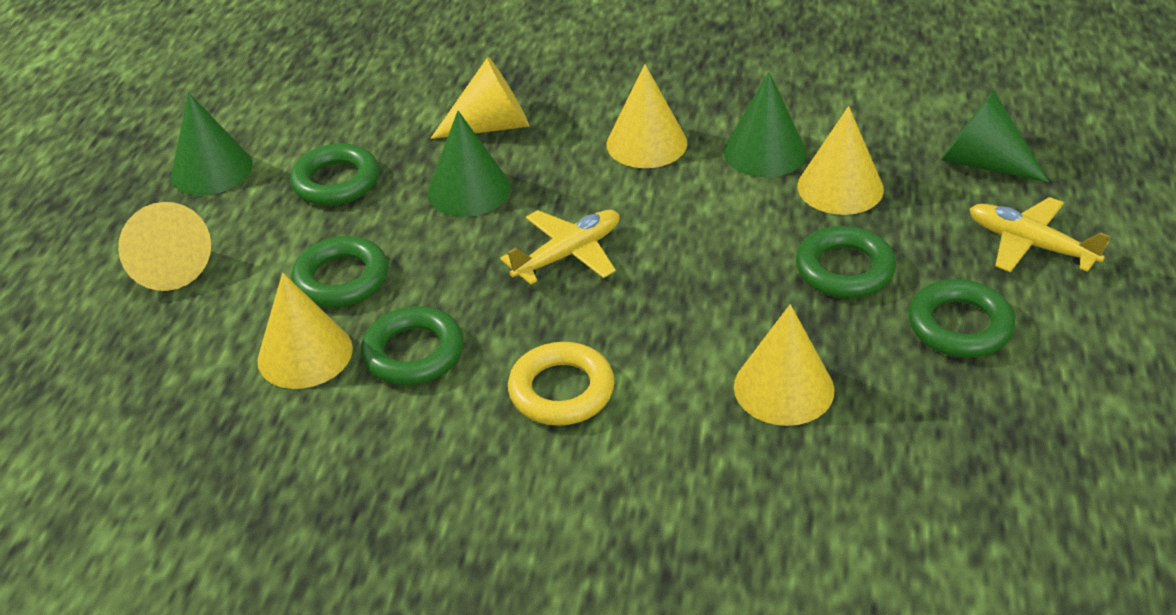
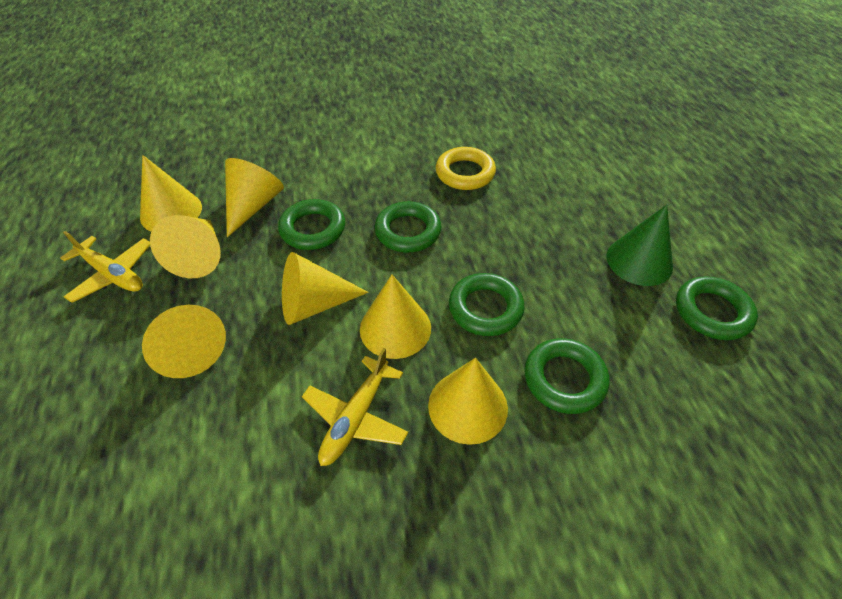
green cone: 4 -> 1
yellow cone: 6 -> 7

